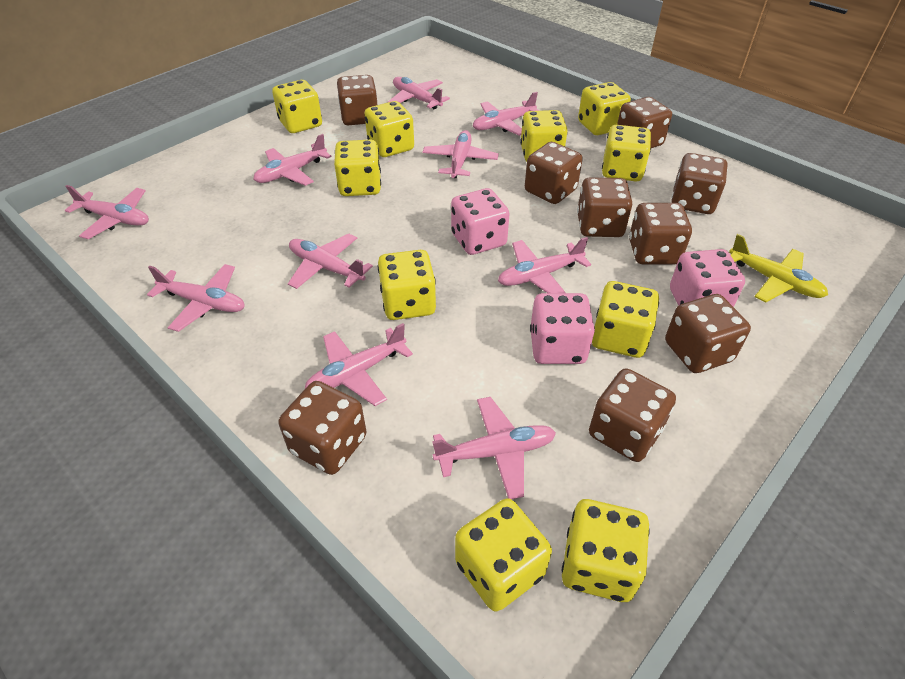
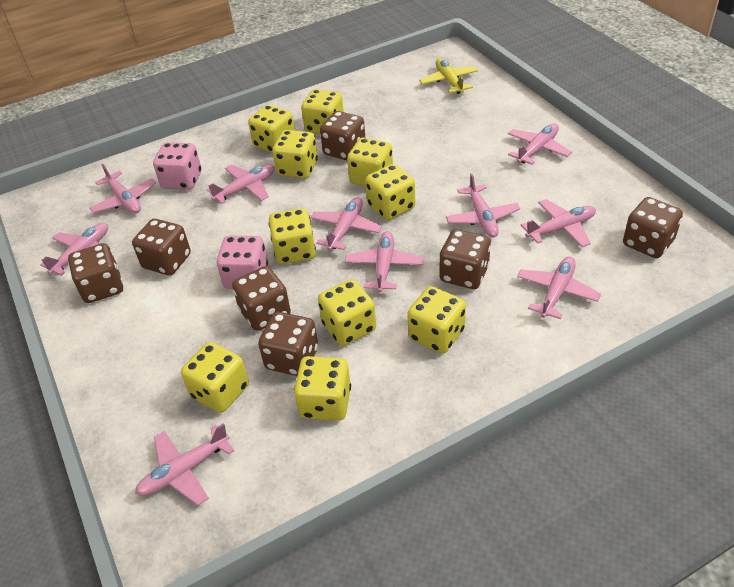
brown dice: 9 -> 7
pink dice: 3 -> 2

